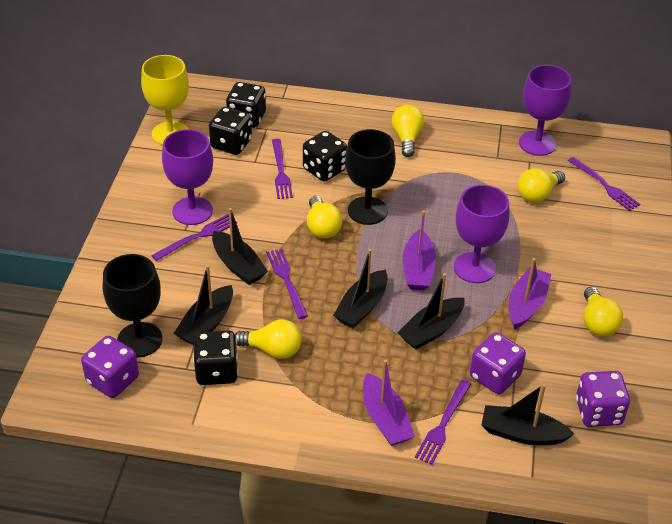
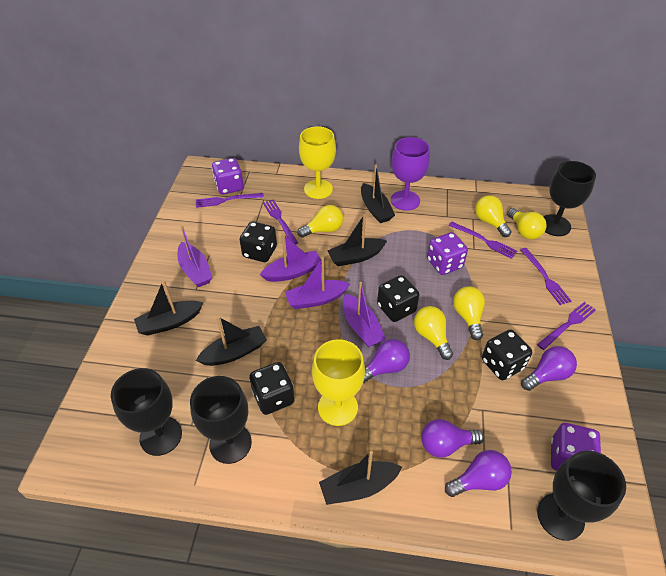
black goblet: 2 -> 4
purple boat: 3 -> 4
purple goblet: 3 -> 1
purple light bulb: 0 -> 4
yellow goblet: 1 -> 2

